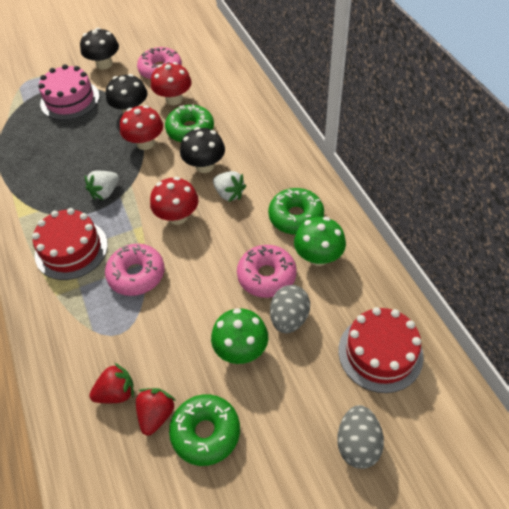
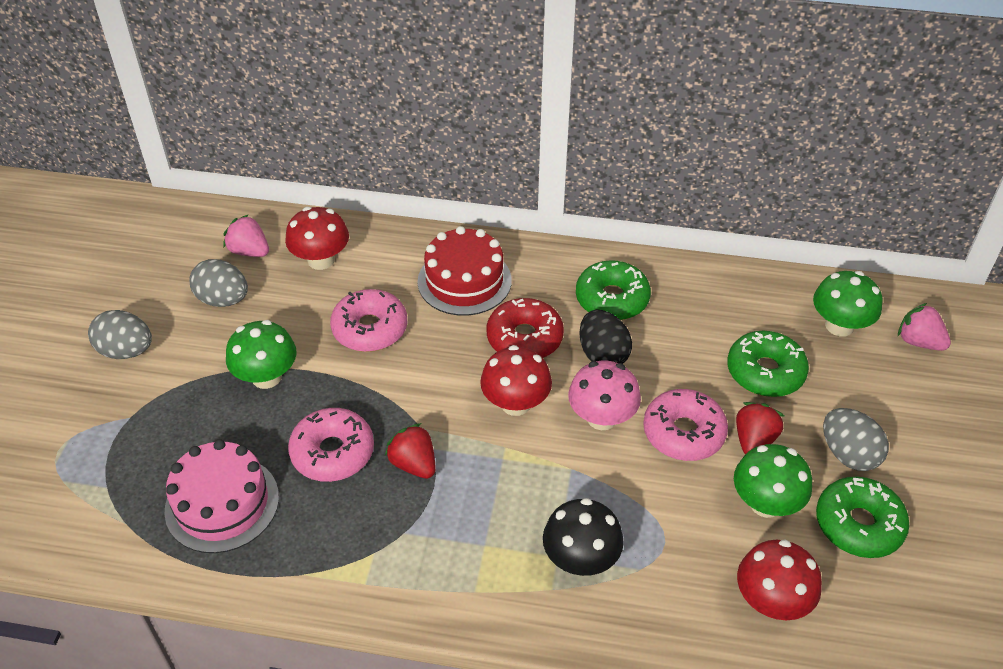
black egg: 0 -> 1
black mushroom: 3 -> 1
green mushroom: 2 -> 3
grey egg: 2 -> 3
pink mushroom: 0 -> 1
pink strawberry: 0 -> 2
red cake: 2 -> 1
red donut: 0 -> 1
white strawberry: 2 -> 0

